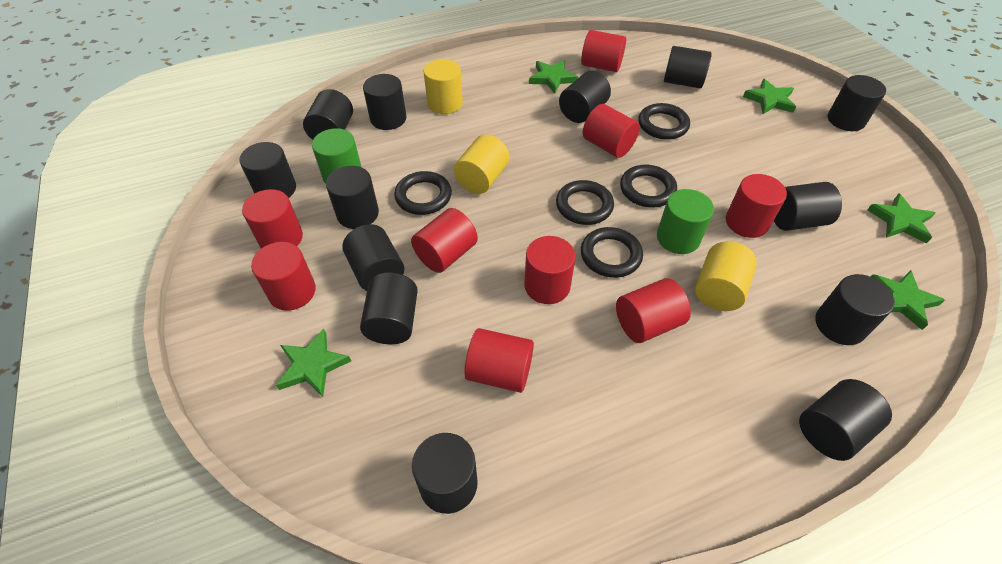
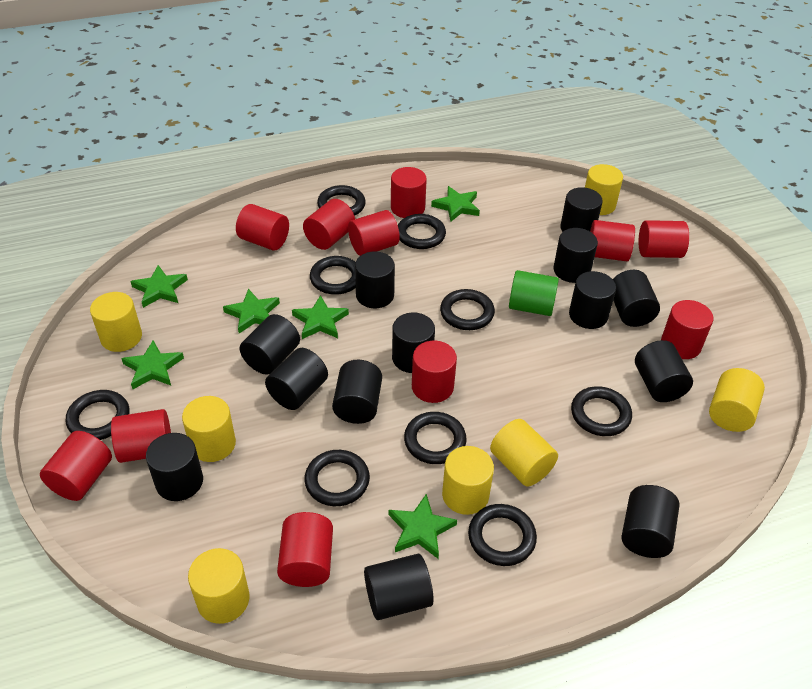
black ring: 5 -> 9
green cylinder: 2 -> 1
green star: 5 -> 6
red cylinder: 9 -> 11
yellow cylinder: 3 -> 7

